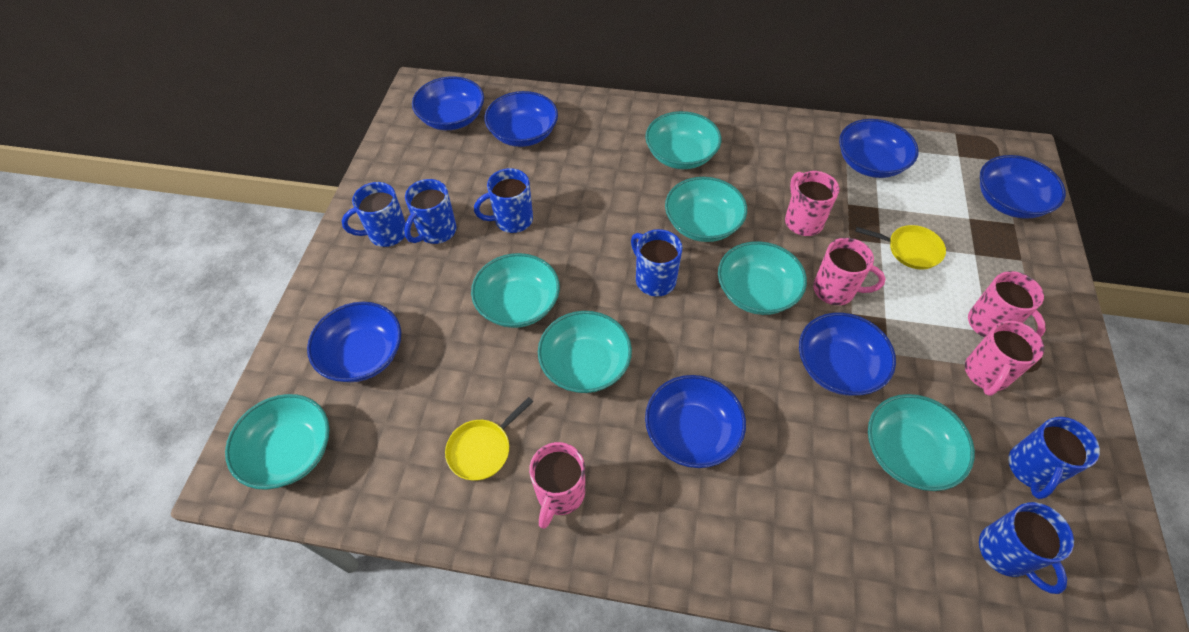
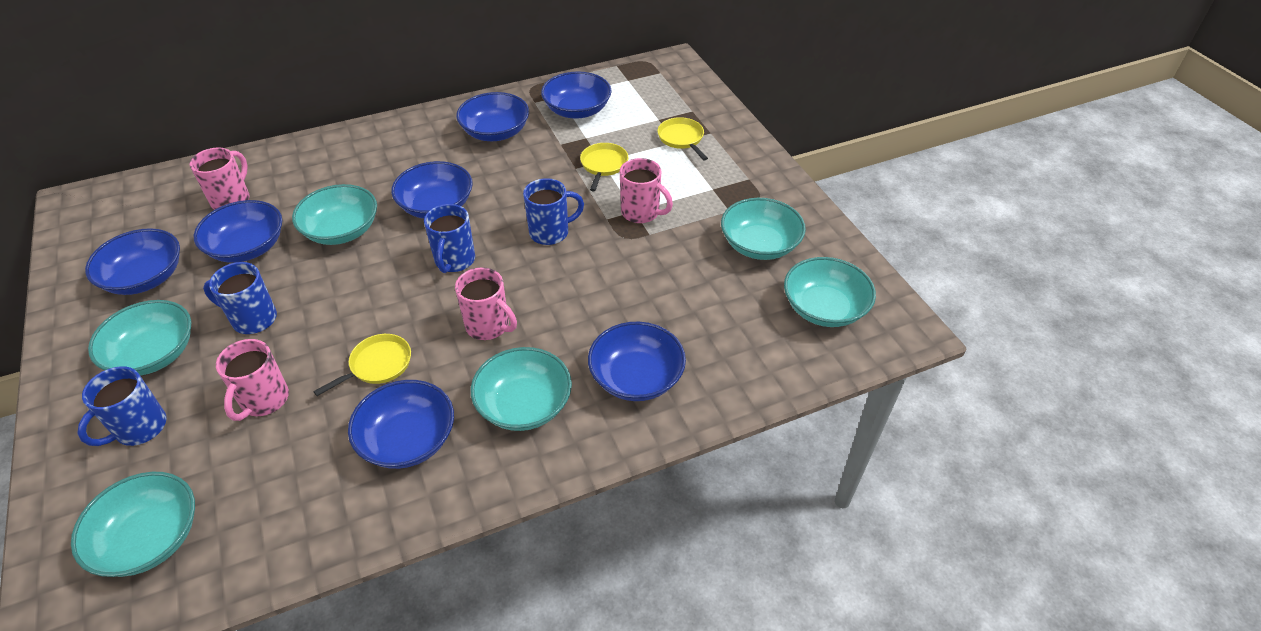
blue mug: 6 -> 4
pink mug: 5 -> 4
turquoise bowl: 7 -> 6
yellow pan: 2 -> 3

